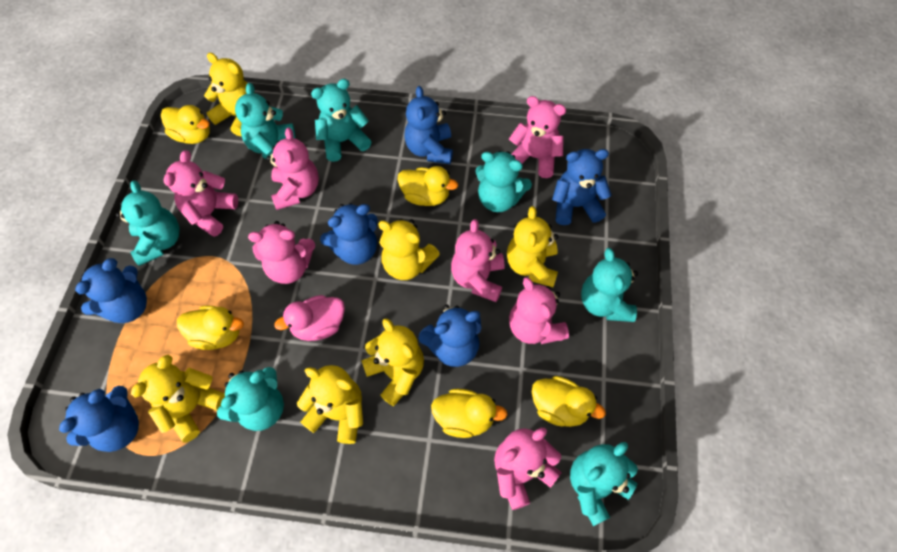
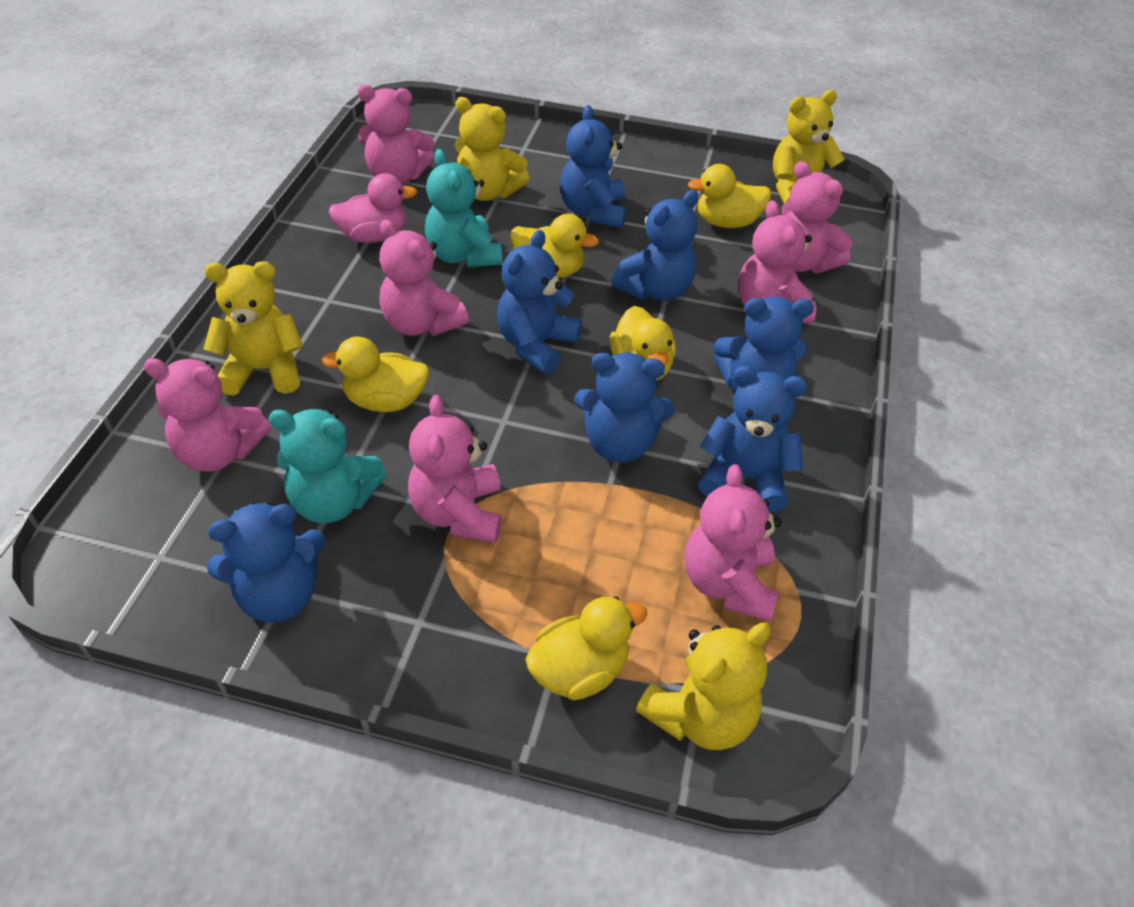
blue teddy bear: 6 -> 7
turquoise teddy bear: 7 -> 2
yellow teddy bear: 6 -> 4

